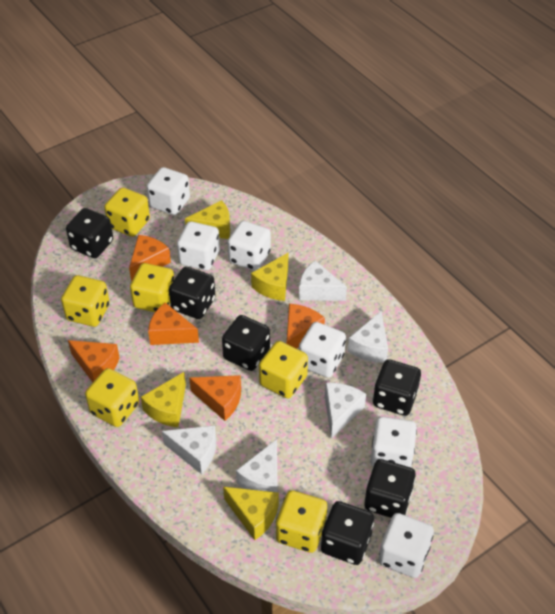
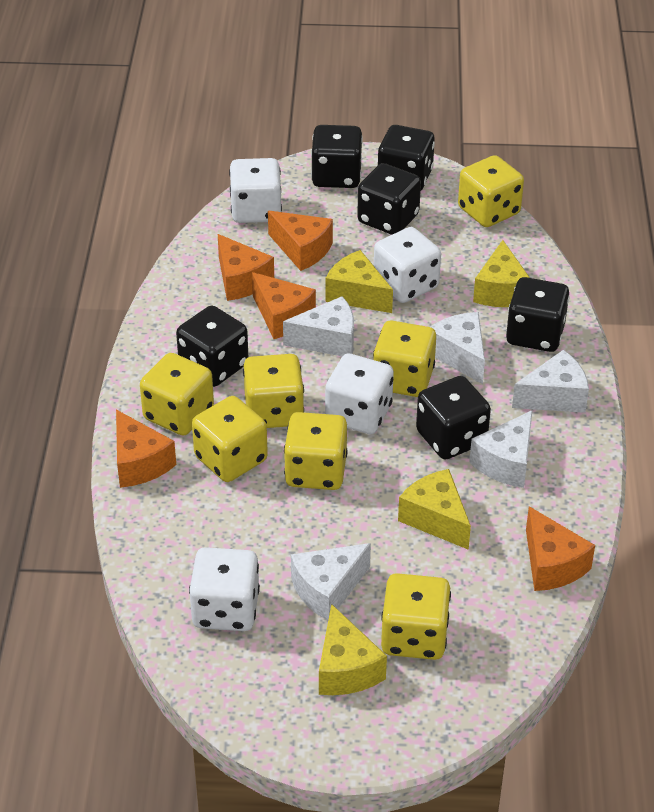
white dice: 6 -> 4
yellow dice: 6 -> 7

